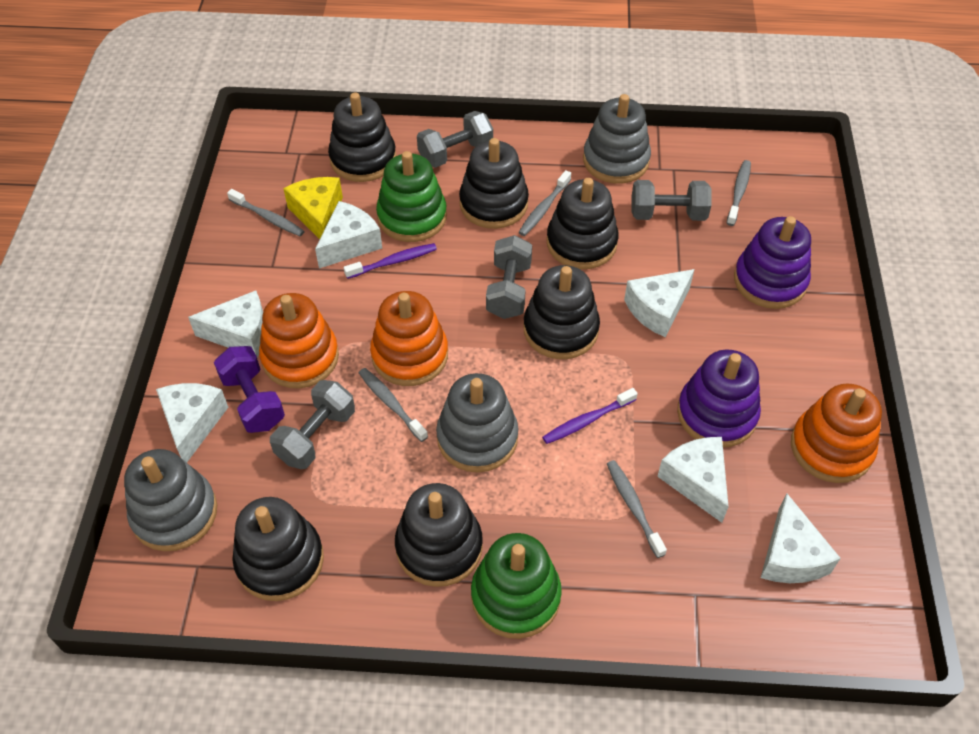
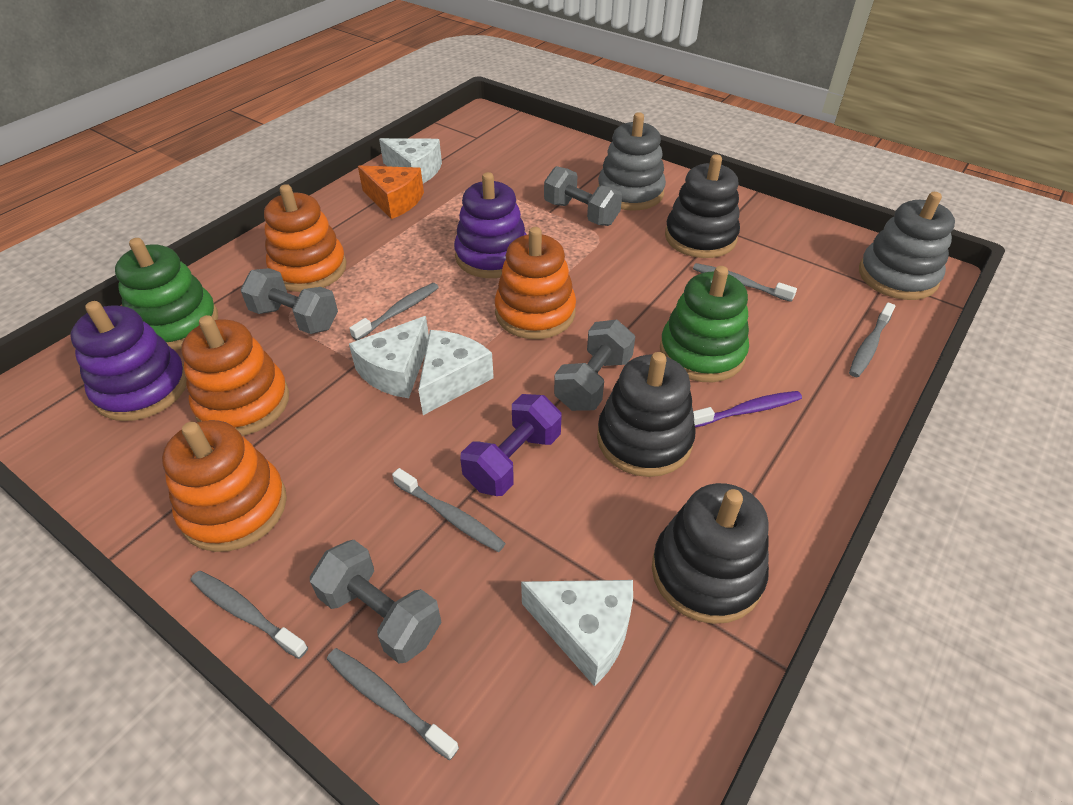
black stacking toy: 6 -> 3
grey stacking toy: 3 -> 2
grey toothbrush: 5 -> 6
orange cheese: 0 -> 1
orange stacking toy: 3 -> 4
purple toothbrush: 2 -> 1
white cheese: 6 -> 4
yellow cheese: 1 -> 0

